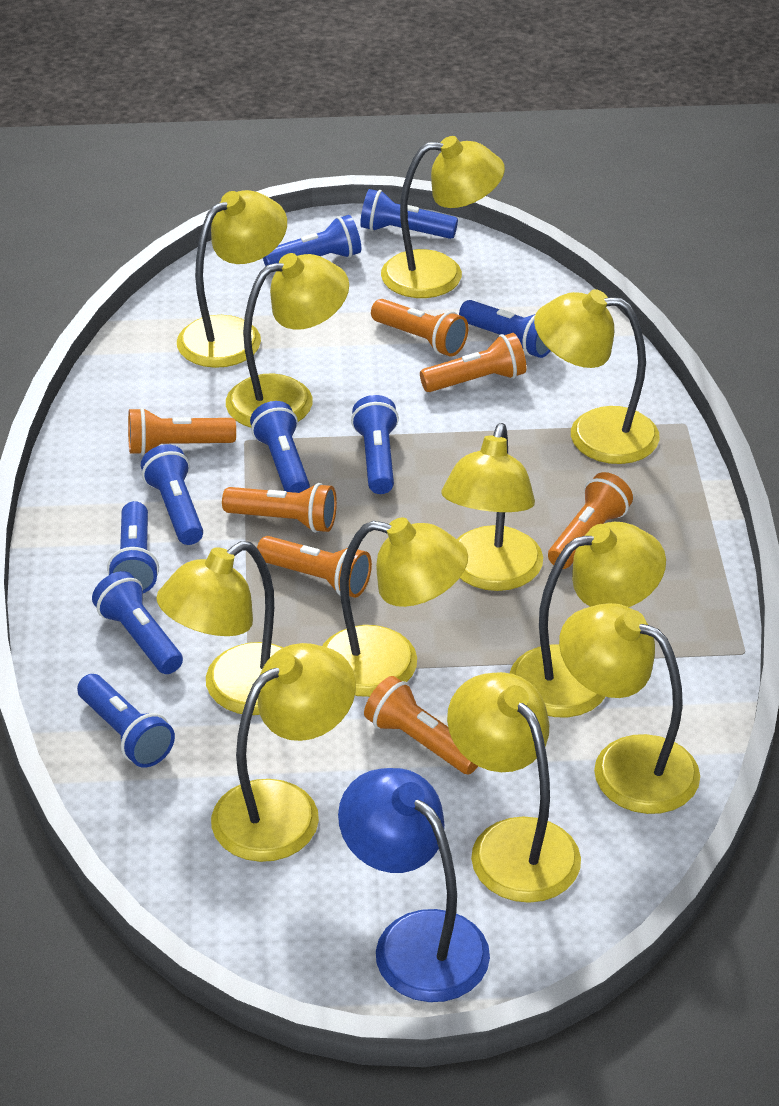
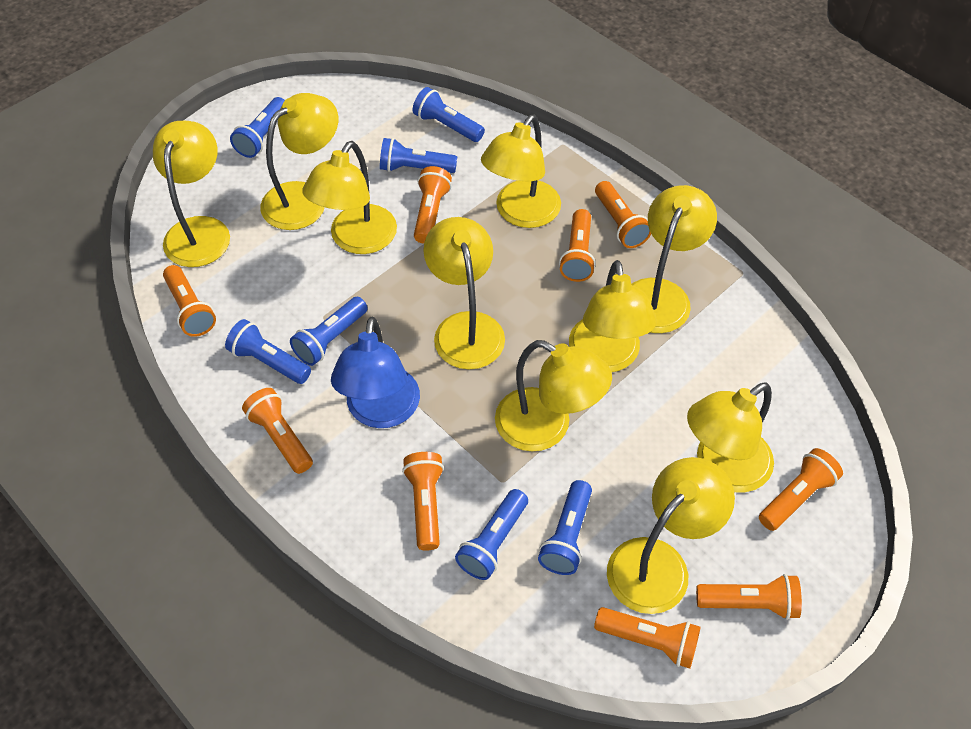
blue flashlight: 9 -> 7
orange flashlight: 7 -> 9
yellow lamp: 11 -> 10

